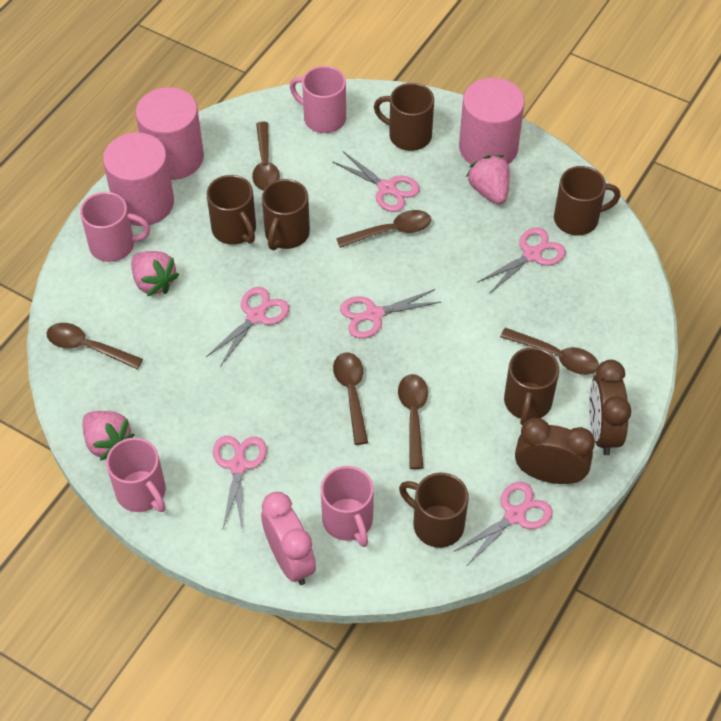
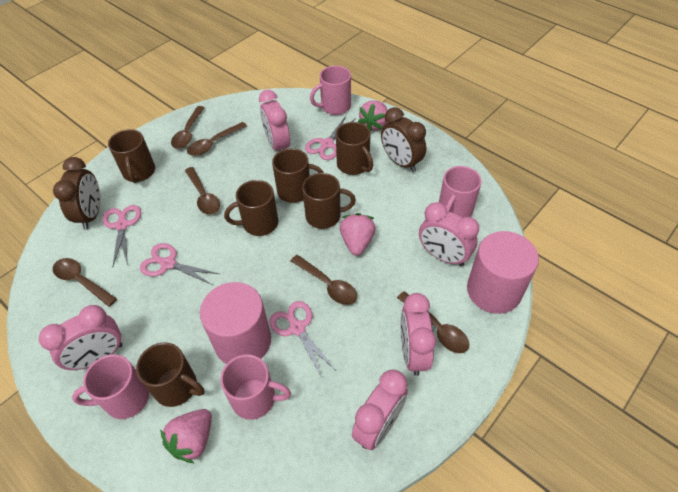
pink clock: 1 -> 5
pink cylinder: 3 -> 2
pink scissors: 6 -> 4

